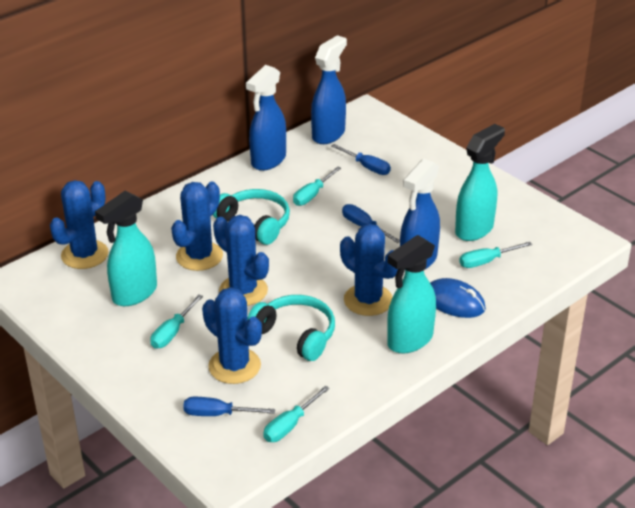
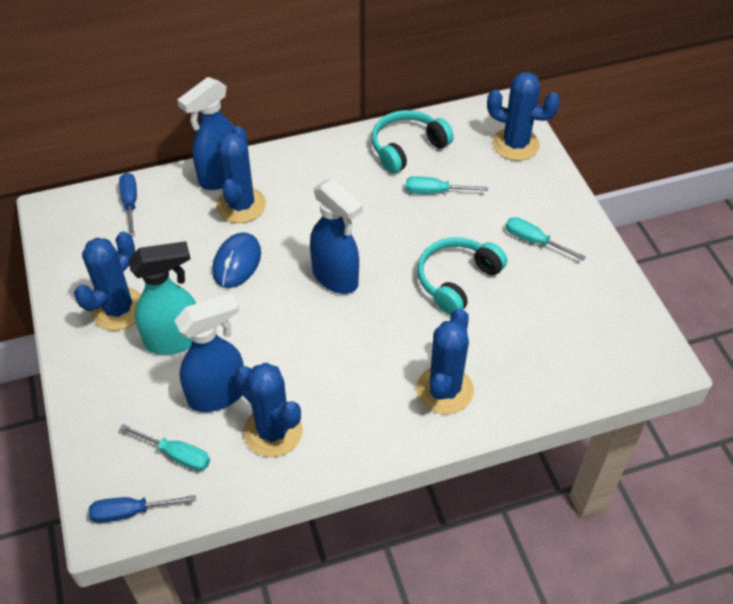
blue screwdriver: 3 -> 2
turquoise screwdriver: 4 -> 3
turquoise spray bottle: 3 -> 1

